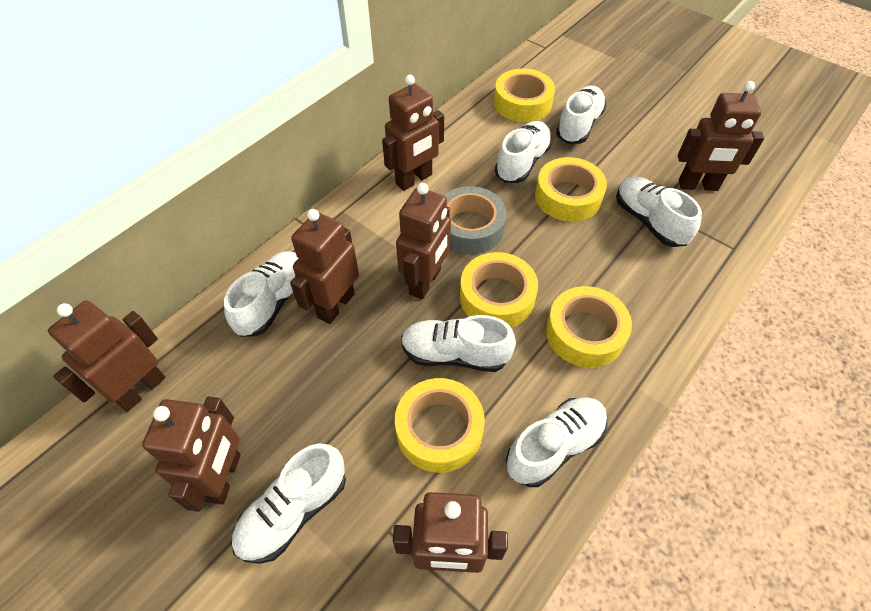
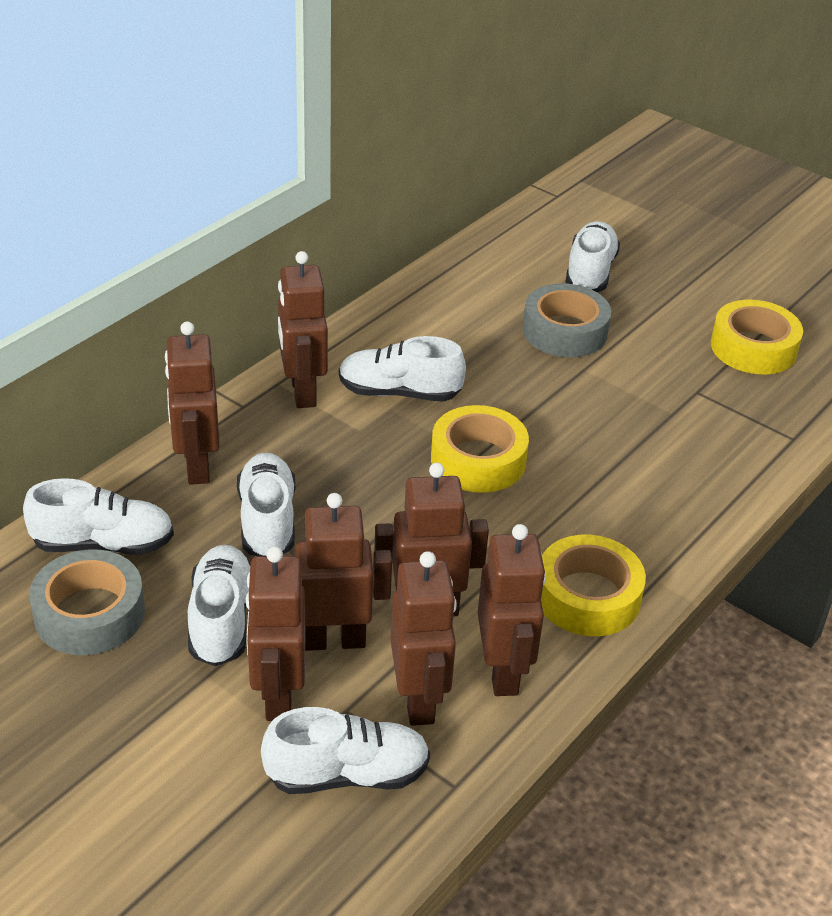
grey tape: 1 -> 2
white shoe: 7 -> 6
yellow tape: 5 -> 3

